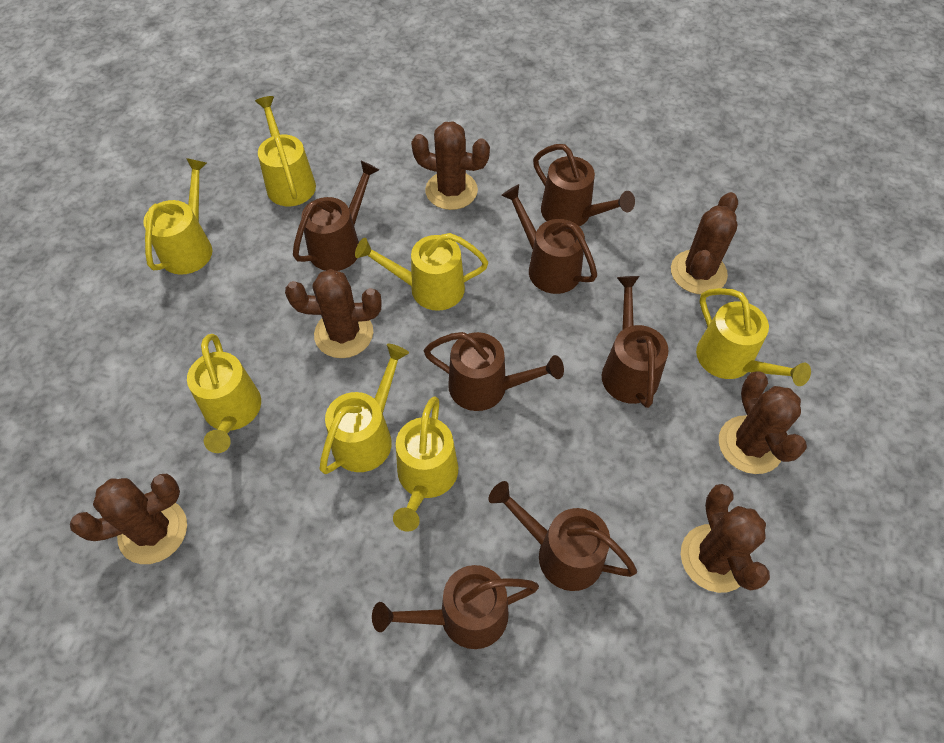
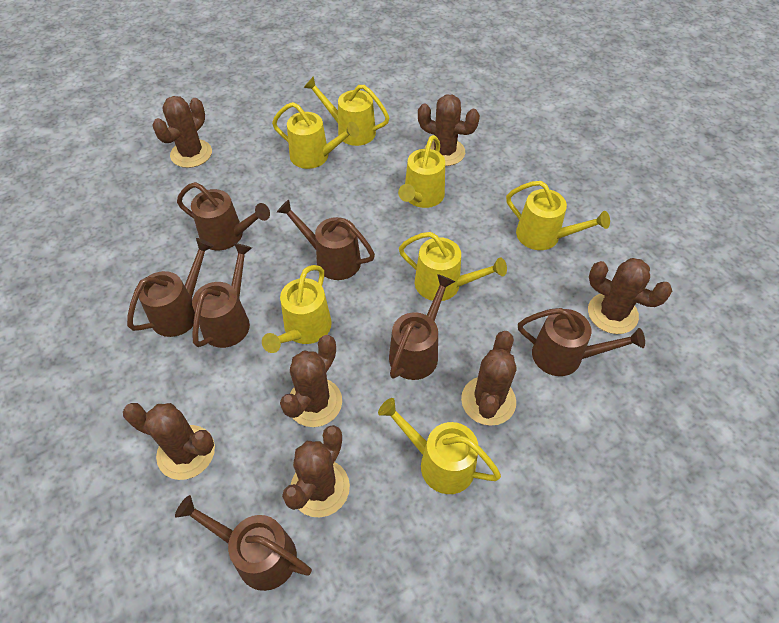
brown cactus: 6 -> 7

